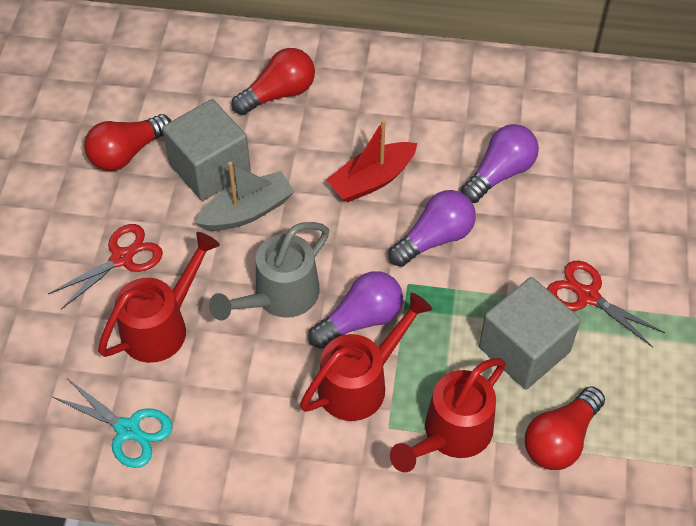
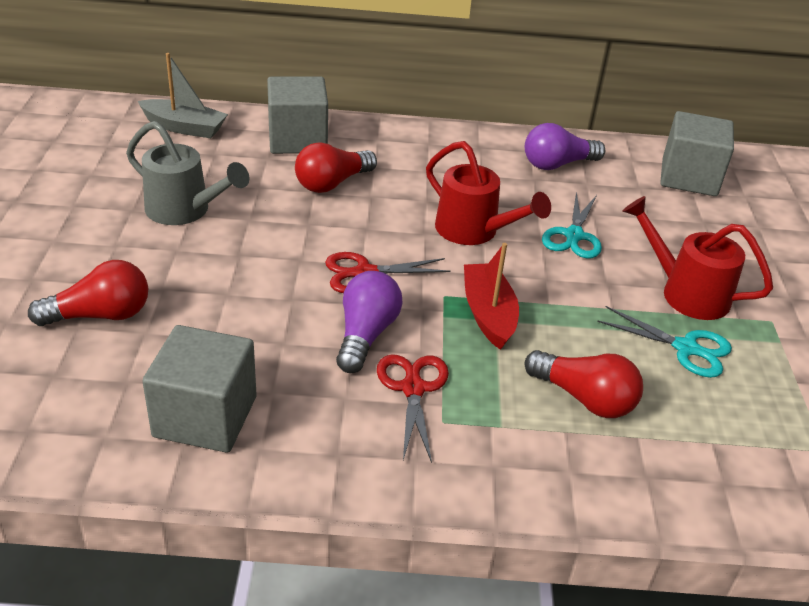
grey cube: 2 -> 3
purple light bulb: 3 -> 2
red watering can: 3 -> 2
turquoise scissors: 1 -> 2

